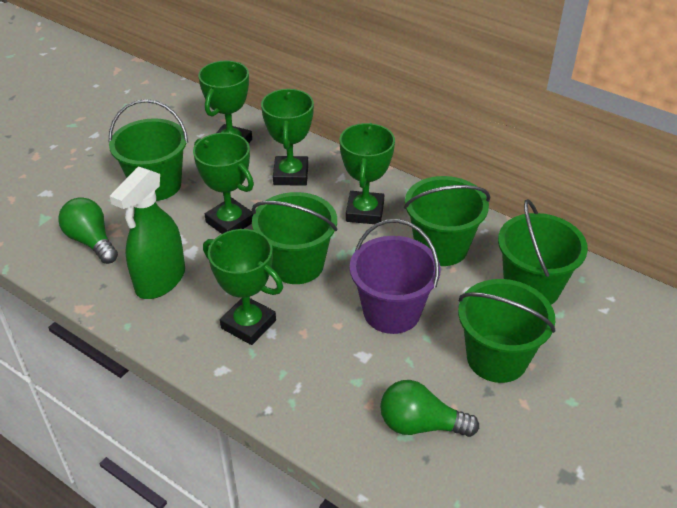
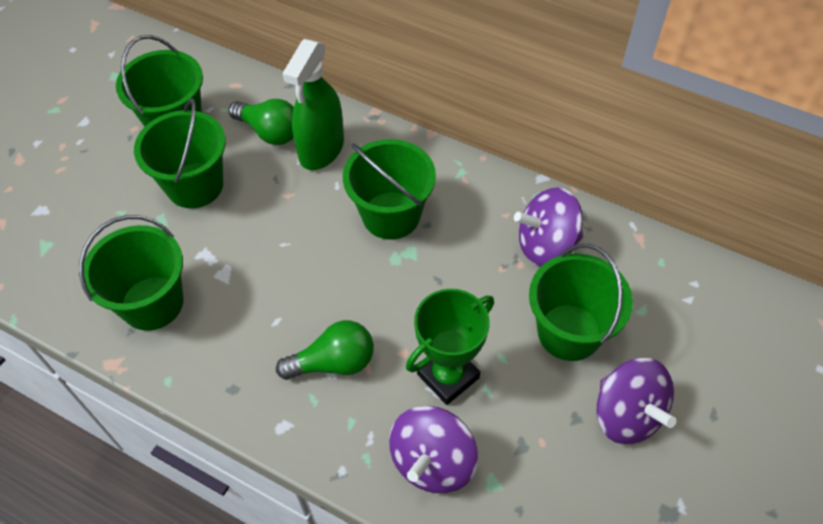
green trophy: 5 -> 1
purple bucket: 1 -> 0
purple spinning top: 0 -> 3

